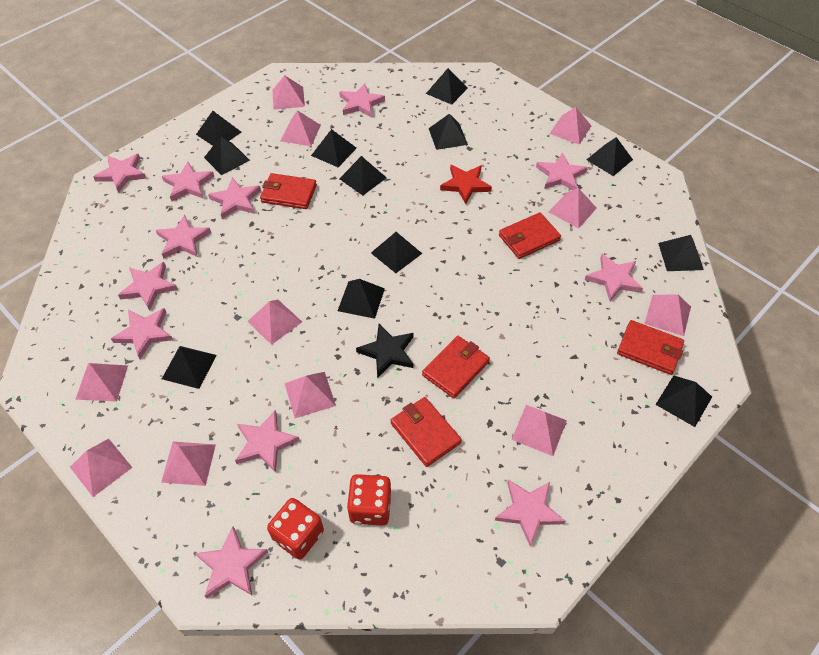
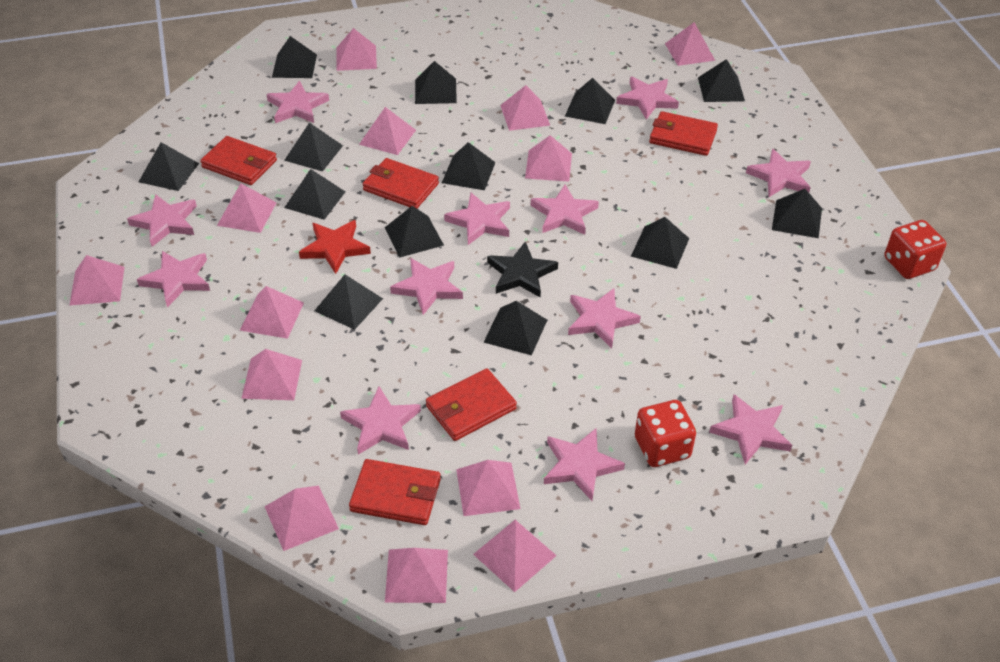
black pyramid: 12 -> 13
pink pyramid: 11 -> 13

